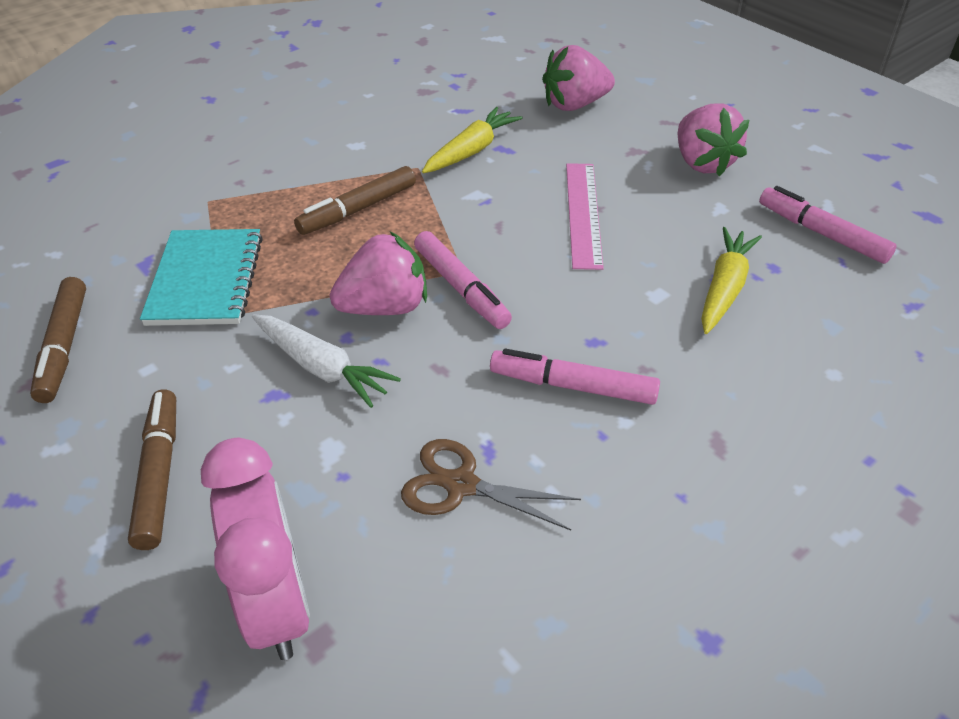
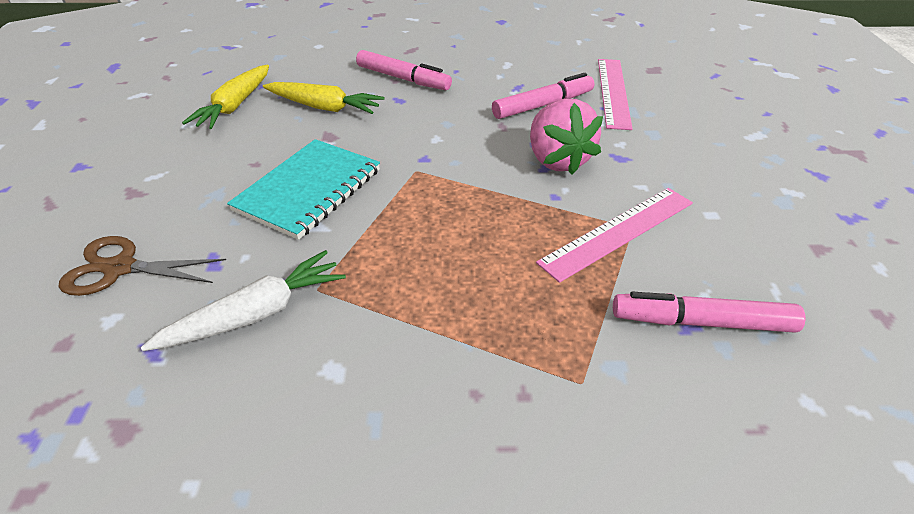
brown marker: 3 -> 0
pink clock: 1 -> 0
pink ruler: 1 -> 2
pink strawberry: 3 -> 1

